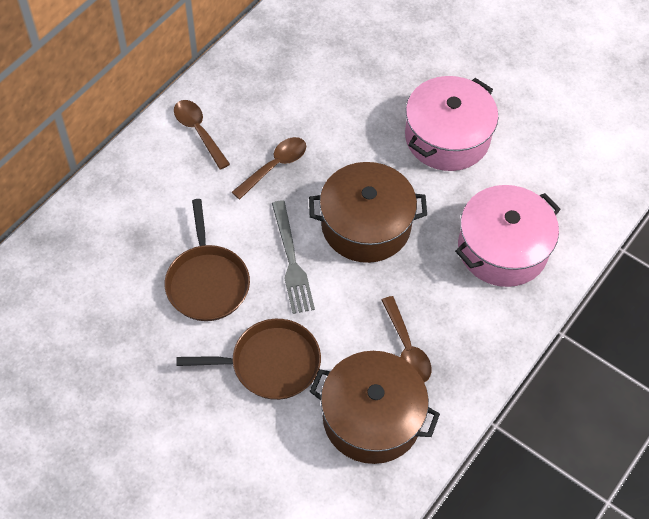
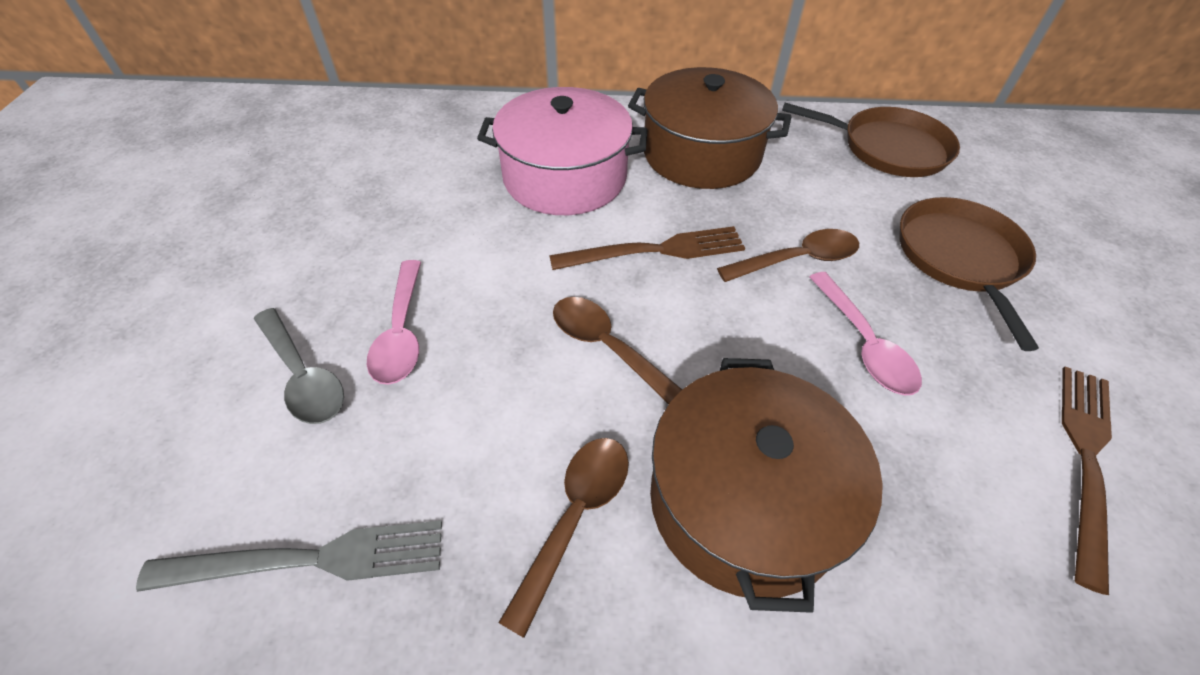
brown fork: 0 -> 2
grey spoon: 0 -> 1
pink pot: 2 -> 1
pink spoon: 0 -> 2

